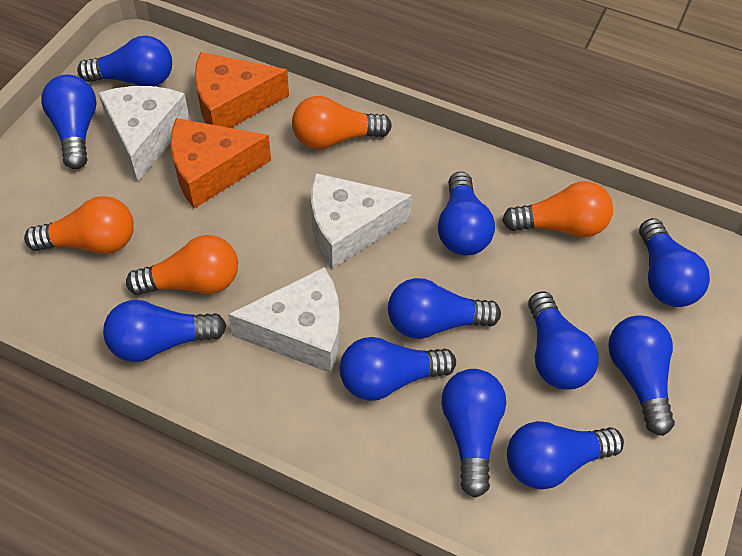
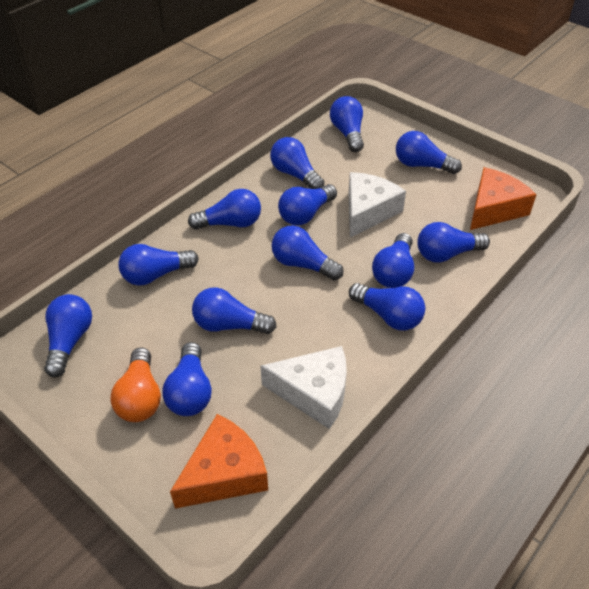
blue light bulb: 11 -> 13
orange light bulb: 4 -> 1
white cheese: 3 -> 2

